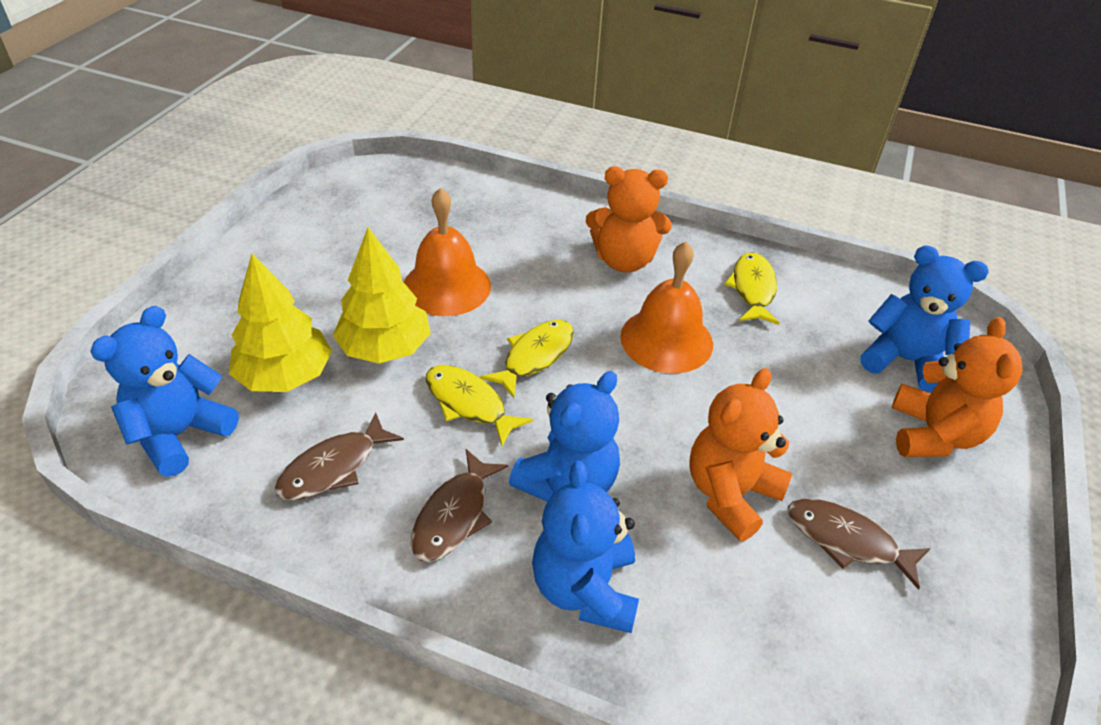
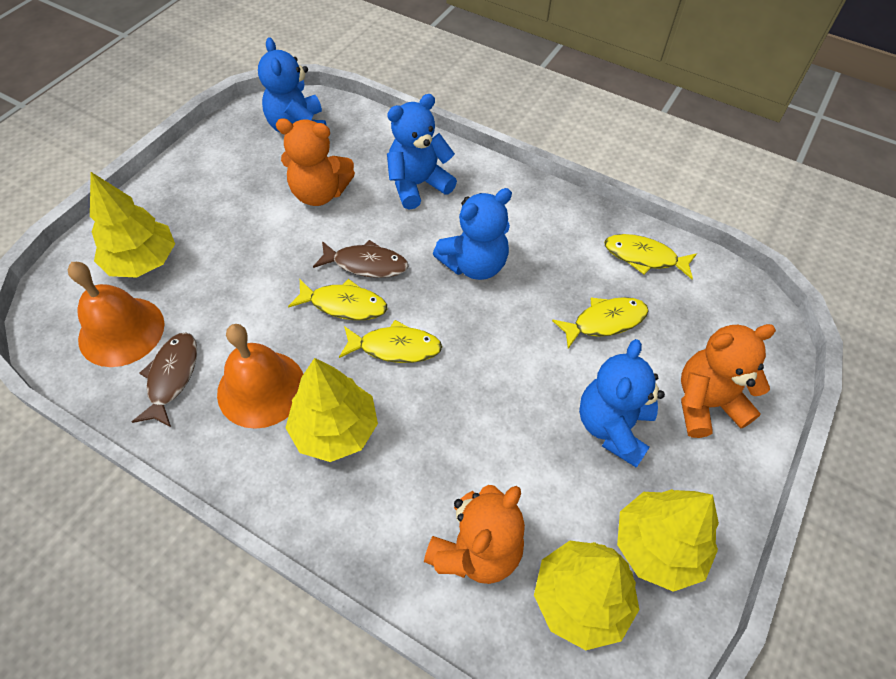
brown fish: 3 -> 2
yellow fish: 3 -> 4
yellow tree: 2 -> 4

